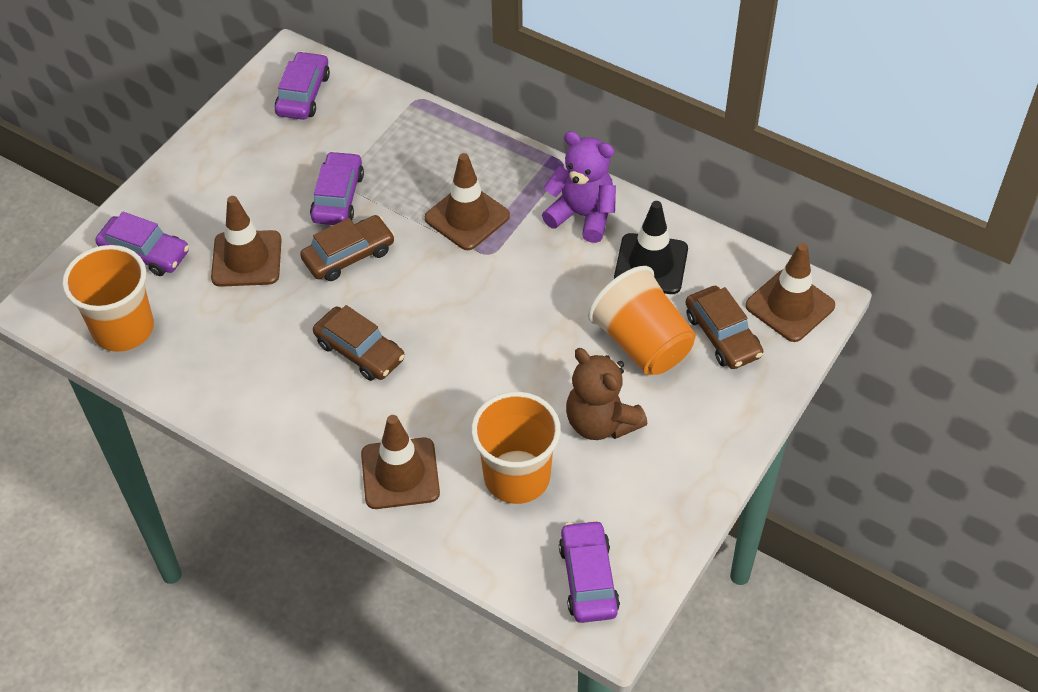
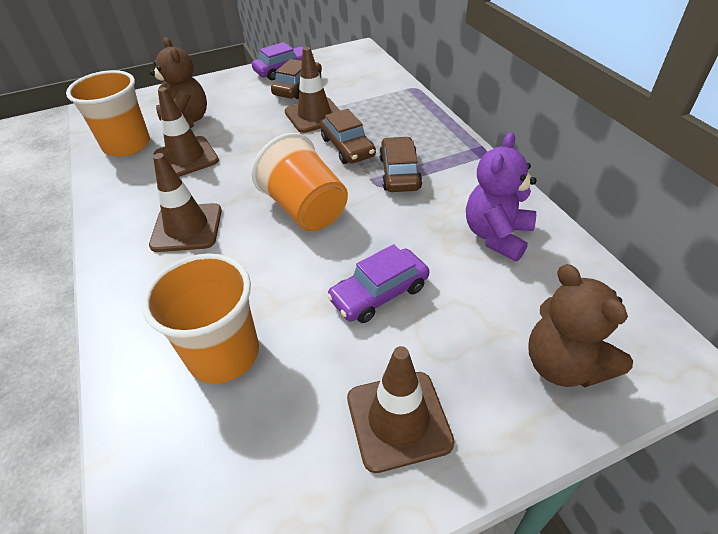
black traffic cone: 1 -> 0
brown teddy bear: 1 -> 2
purple car: 4 -> 2

